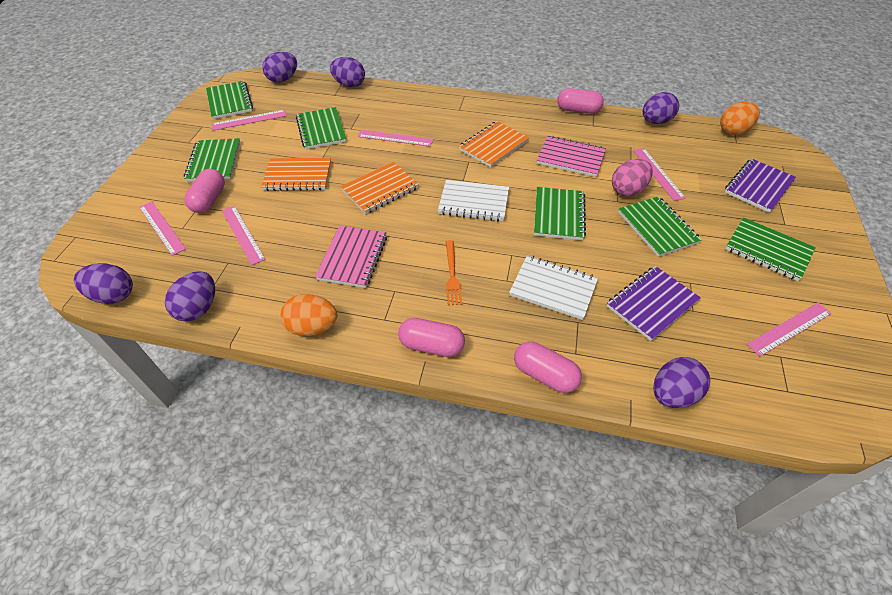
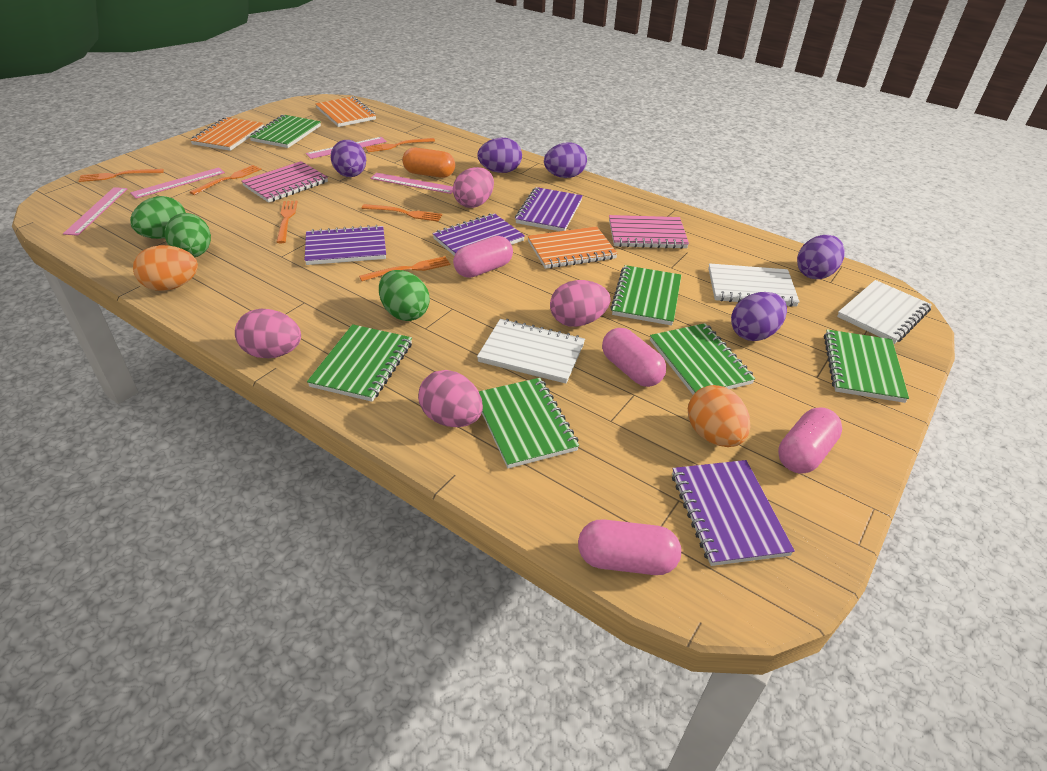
green egg: 0 -> 3
orange capsule: 0 -> 1
orange fork: 1 -> 6
pink egg: 1 -> 4
pink ruler: 6 -> 4
purple egg: 6 -> 5
purple notebook: 2 -> 4
white notebook: 2 -> 3

